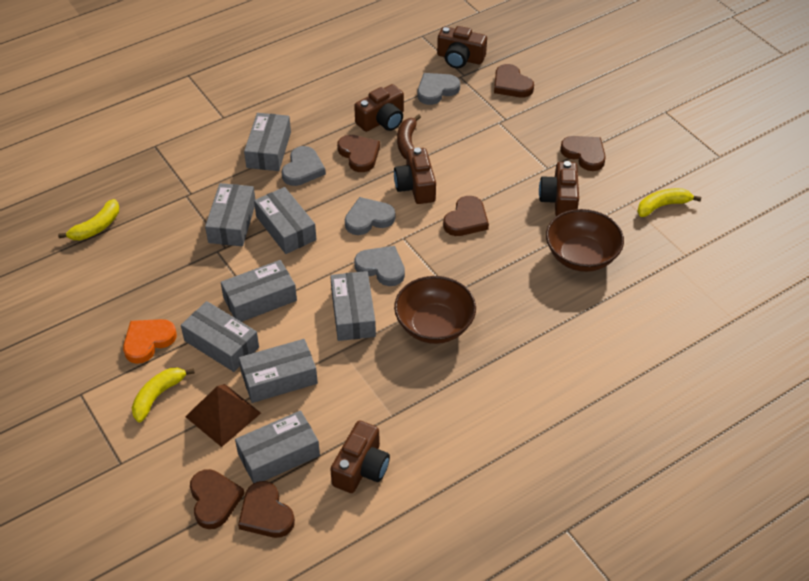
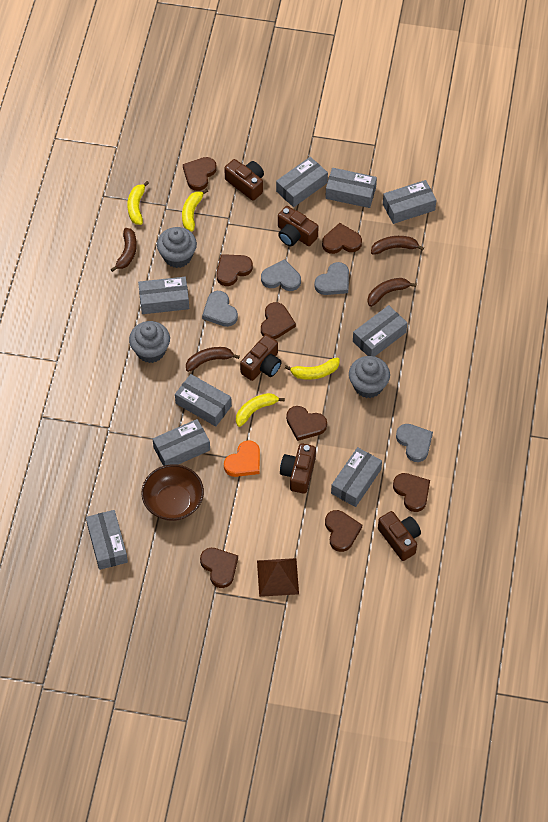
brown banana: 1 -> 4
brown bowl: 2 -> 1
brown heart: 6 -> 8
grey box: 8 -> 9
grey cupcake: 0 -> 3
yellow banana: 3 -> 4

